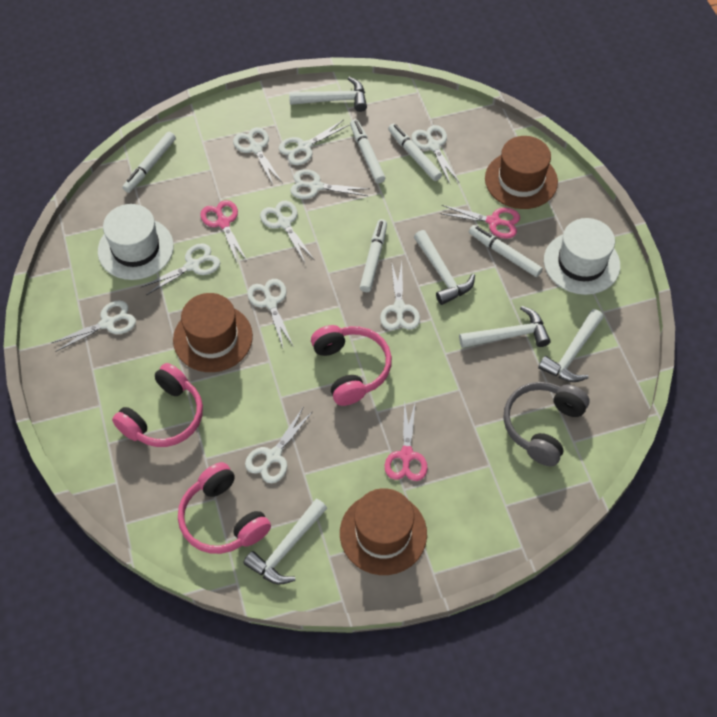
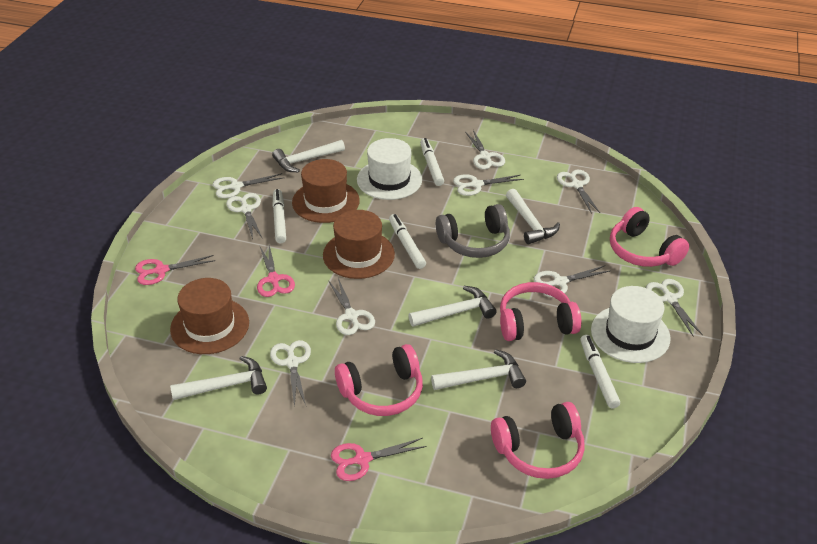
pink headphones: 3 -> 4
white marker: 5 -> 4
white scissors: 10 -> 9

